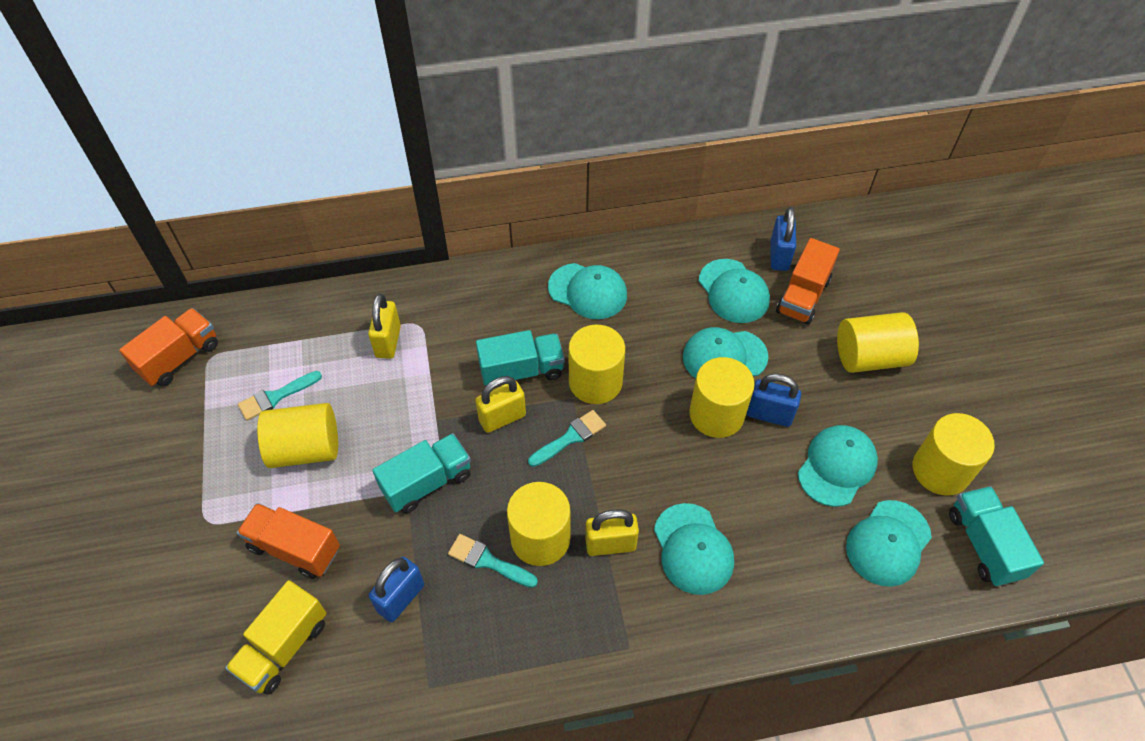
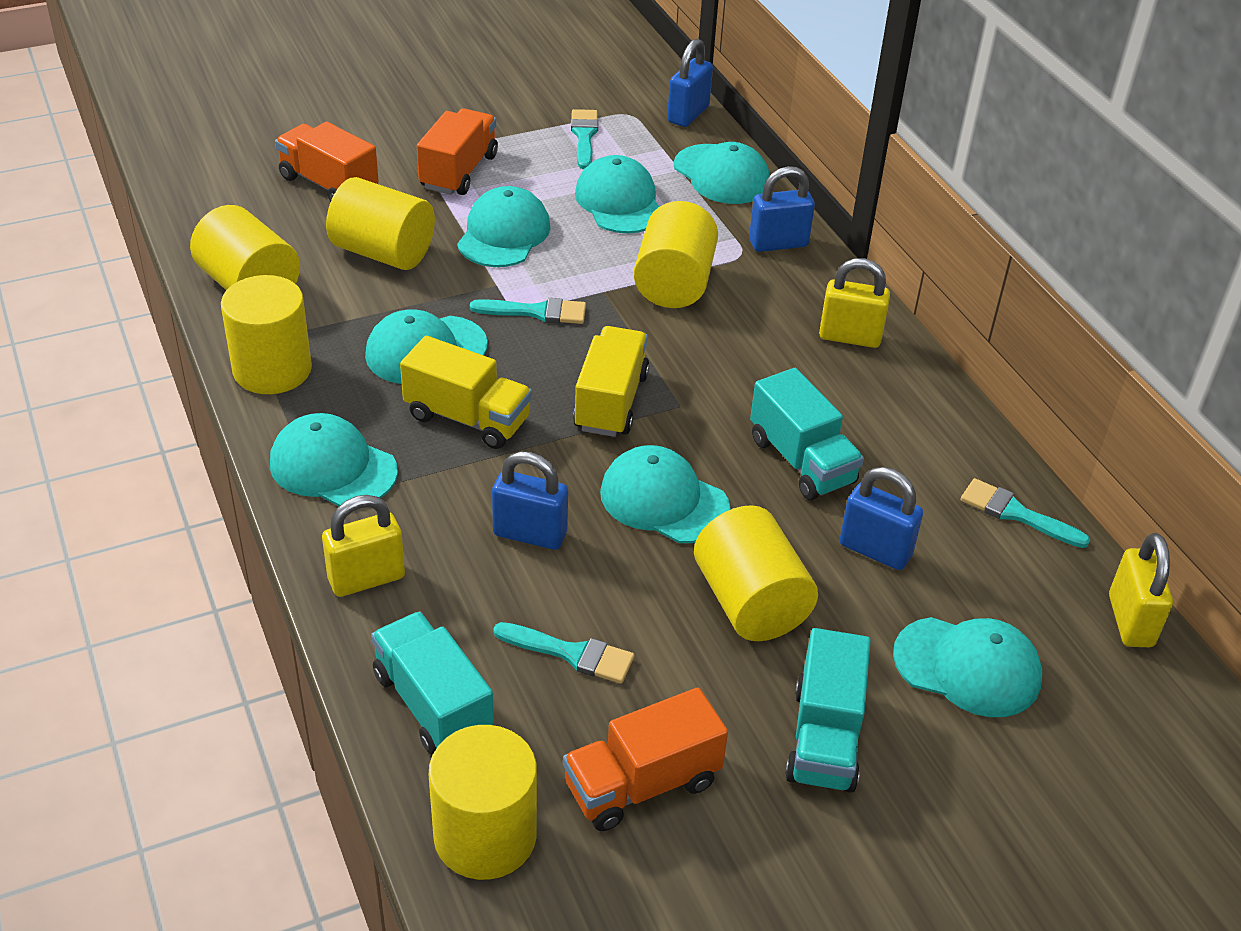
blue padlock: 3 -> 4
turquoise brush: 3 -> 4
turquoise cap: 6 -> 7
yellow truck: 1 -> 2

